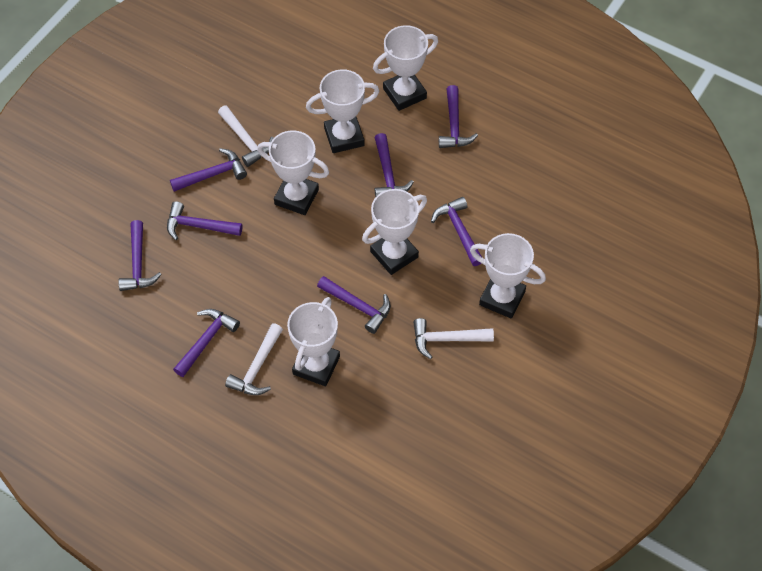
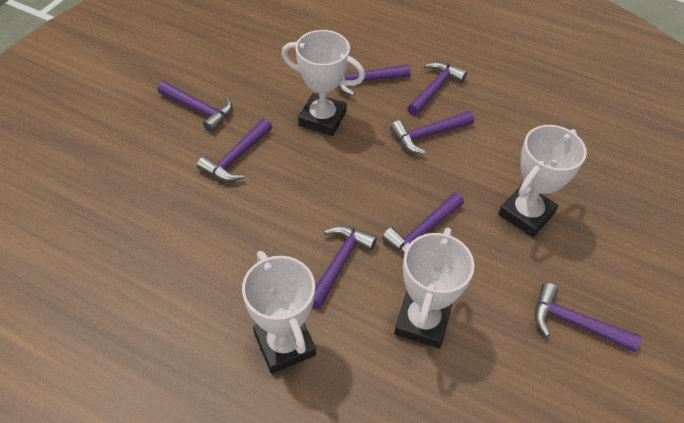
white hammer: 3 -> 0
white trophy: 6 -> 4

